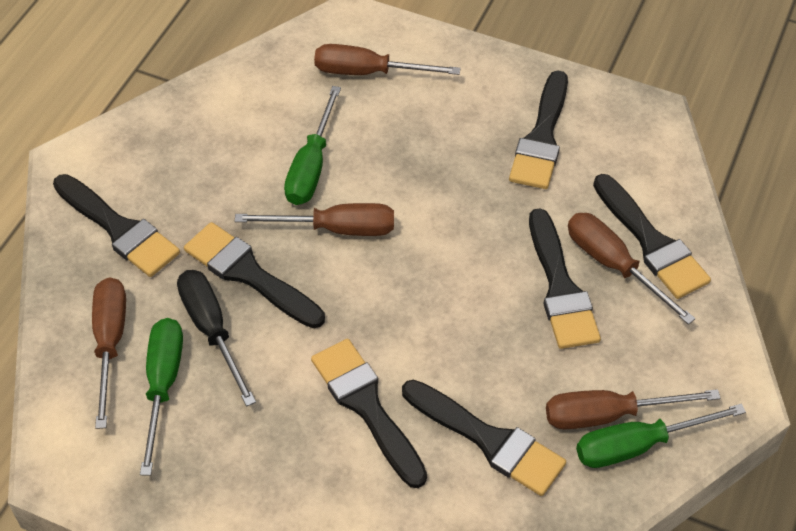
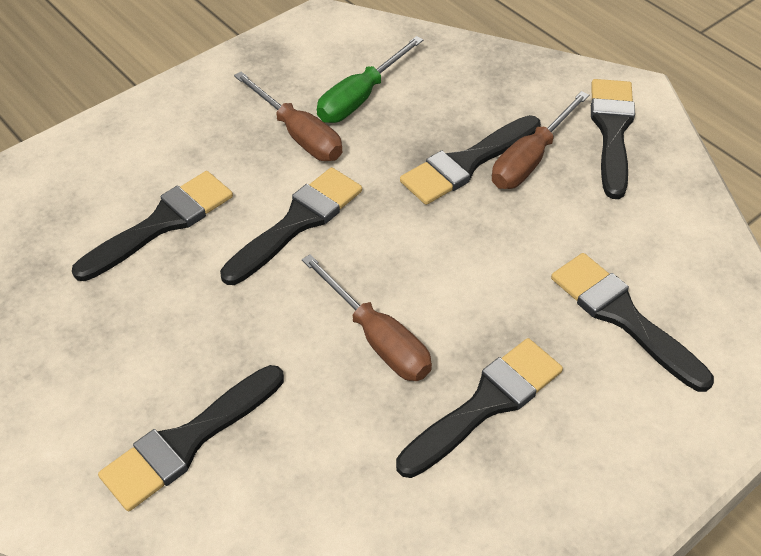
black screwdriver: 1 -> 0
brown screwdriver: 5 -> 3
green screwdriver: 3 -> 1

